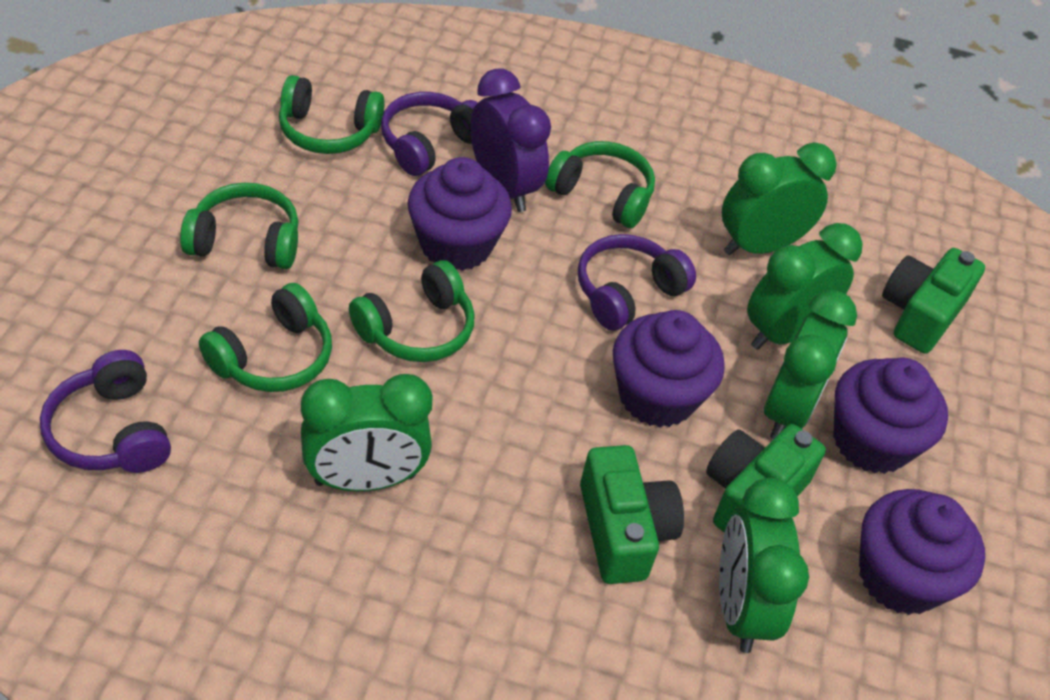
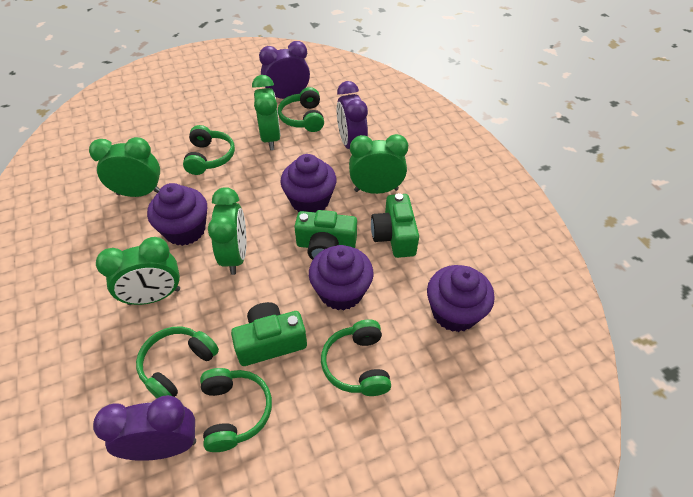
purple clock: 1 -> 3
purple headphones: 3 -> 0

